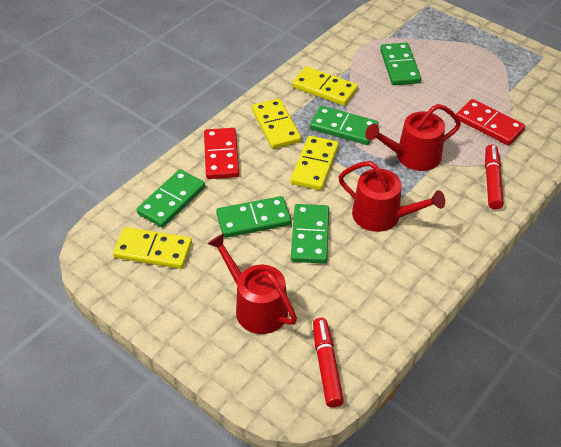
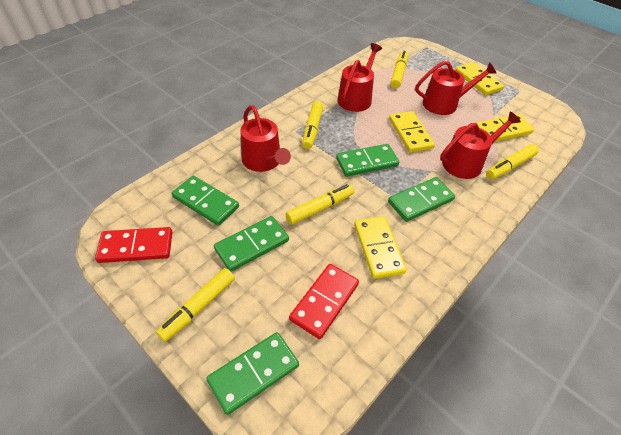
red marker: 2 -> 0
red watering can: 3 -> 4
yellow marker: 0 -> 5

